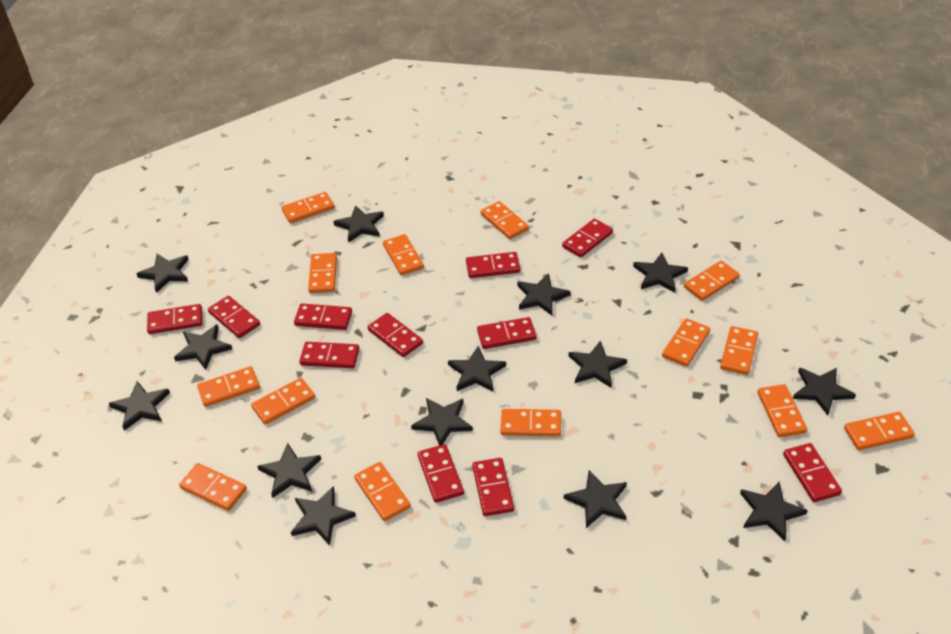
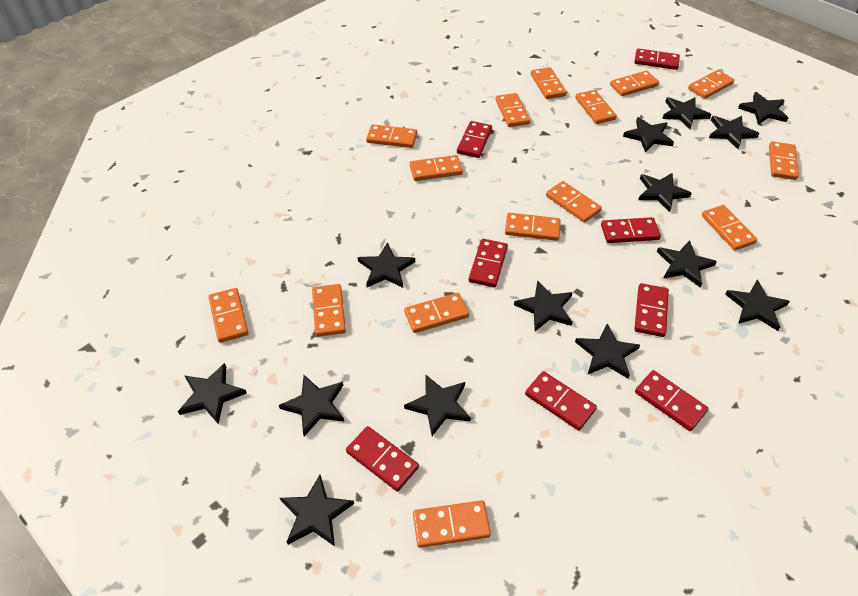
orange domino: 14 -> 15
red domino: 11 -> 8

